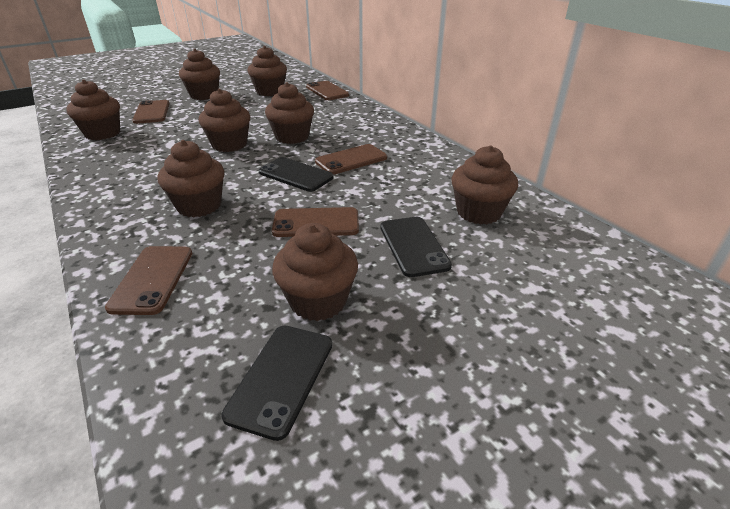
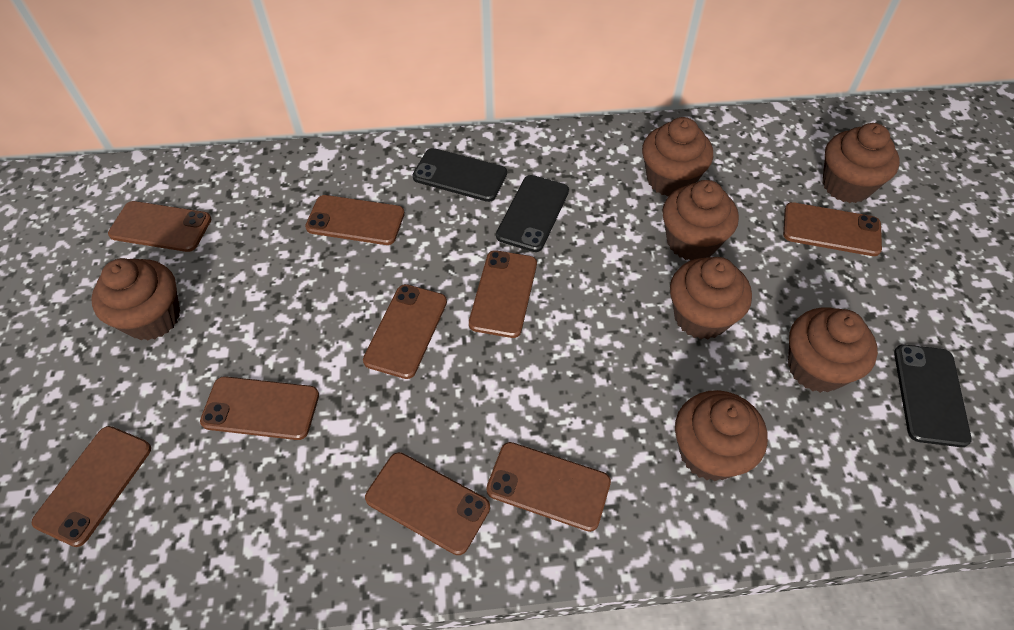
brown cupcake: 8 -> 7
brown phone: 5 -> 9

